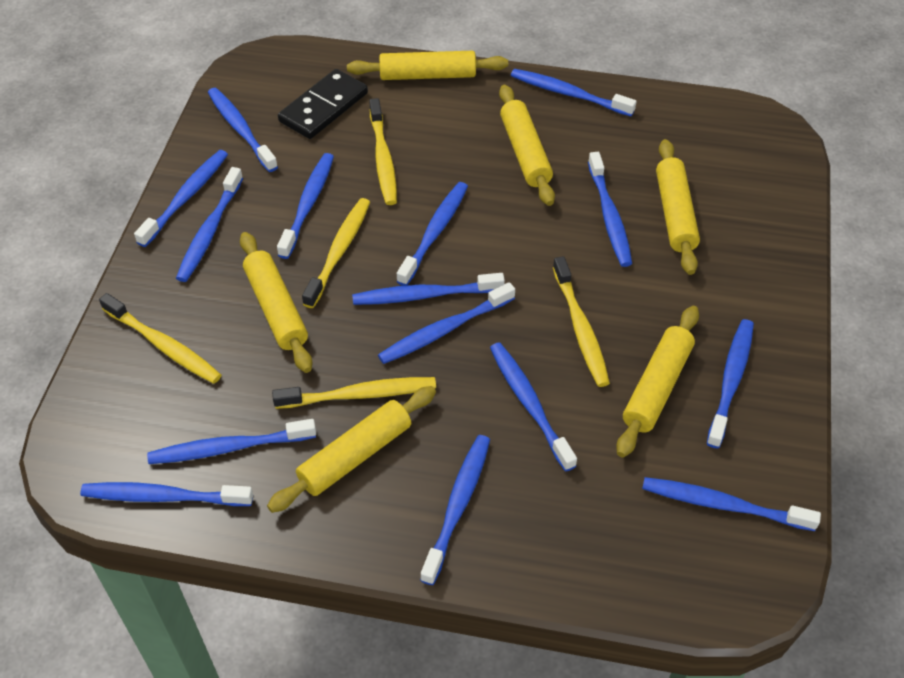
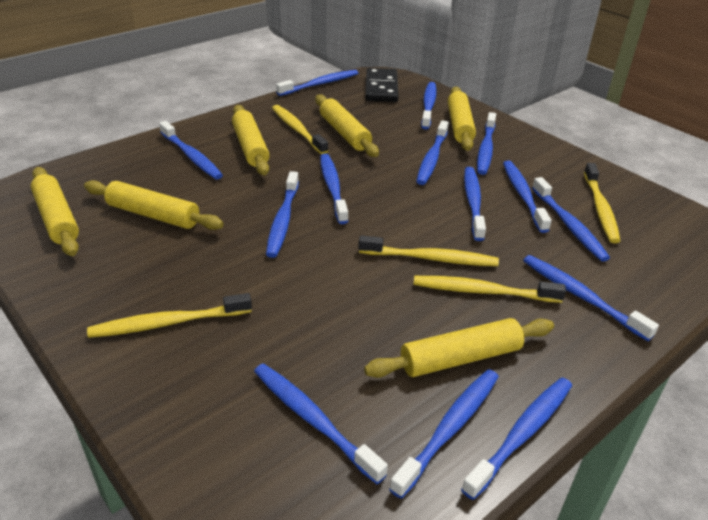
blue toothbrush: 15 -> 14

